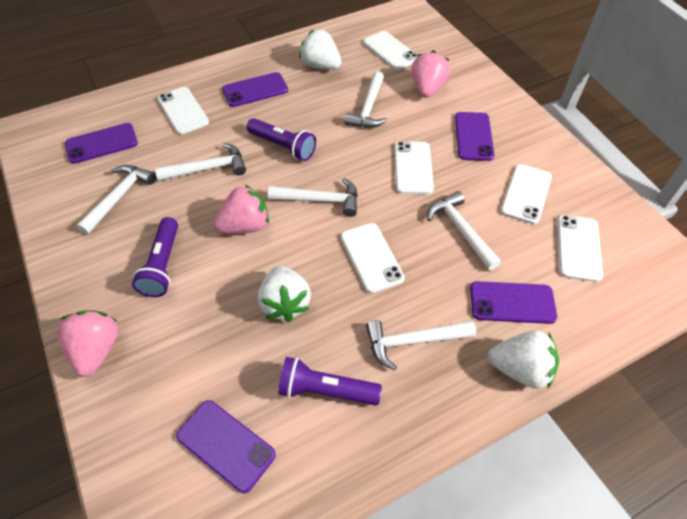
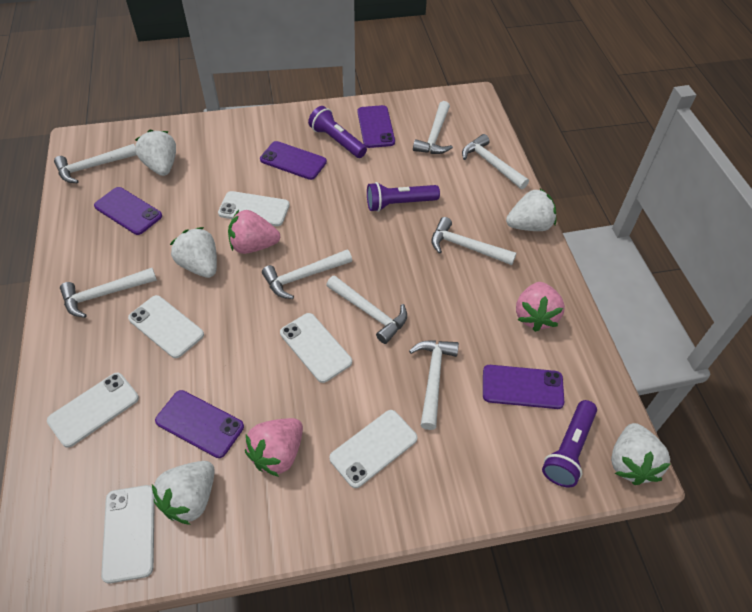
white hammer: 6 -> 8
white strawberry: 3 -> 5

